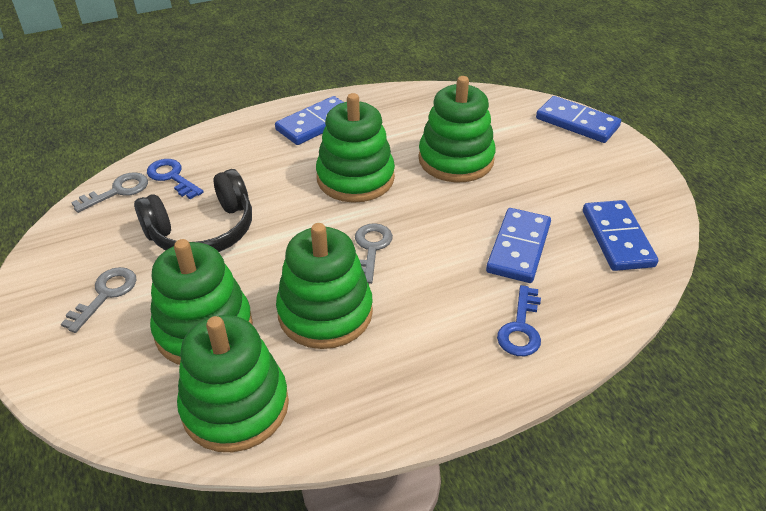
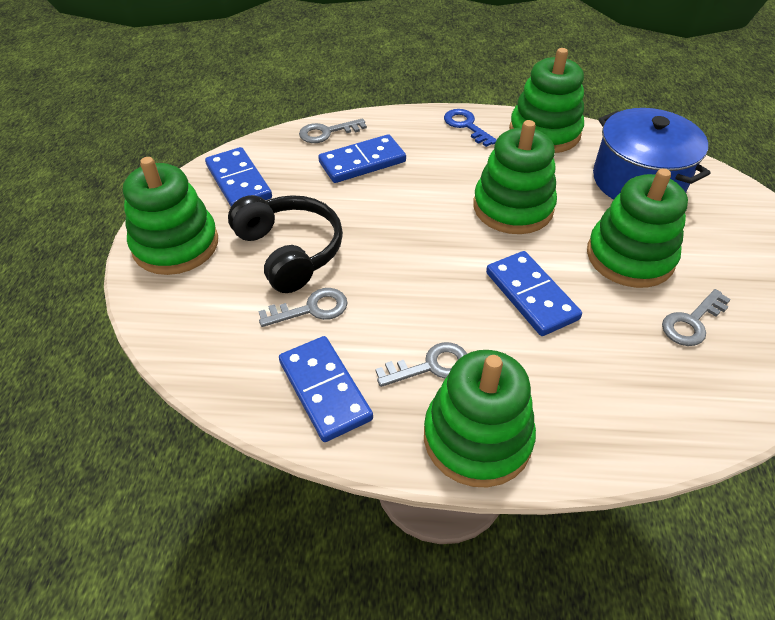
blue key: 2 -> 1
blue pot: 0 -> 1
grey key: 3 -> 4

